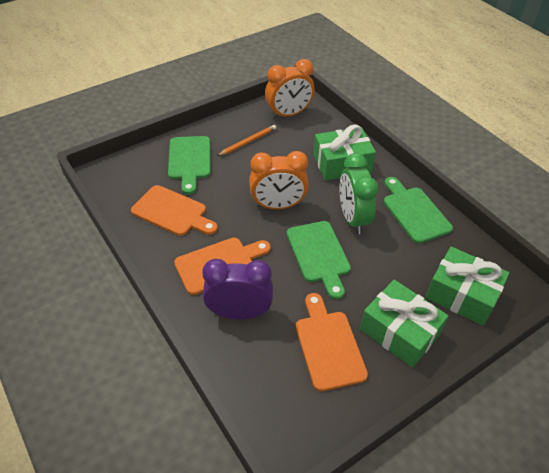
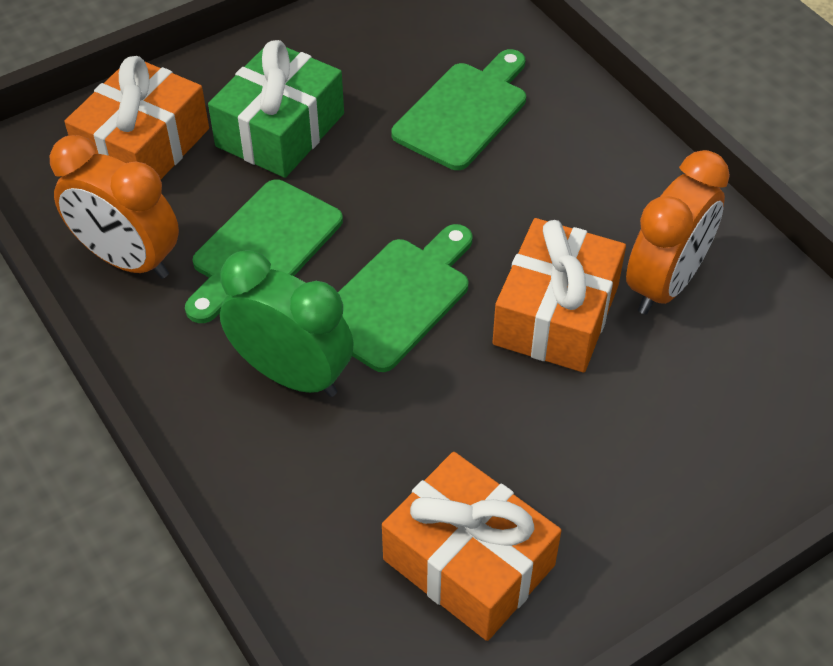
green gift: 3 -> 1
orange cutting board: 3 -> 0
orange gift: 0 -> 3
orange pencil: 1 -> 0
purple clock: 1 -> 0

